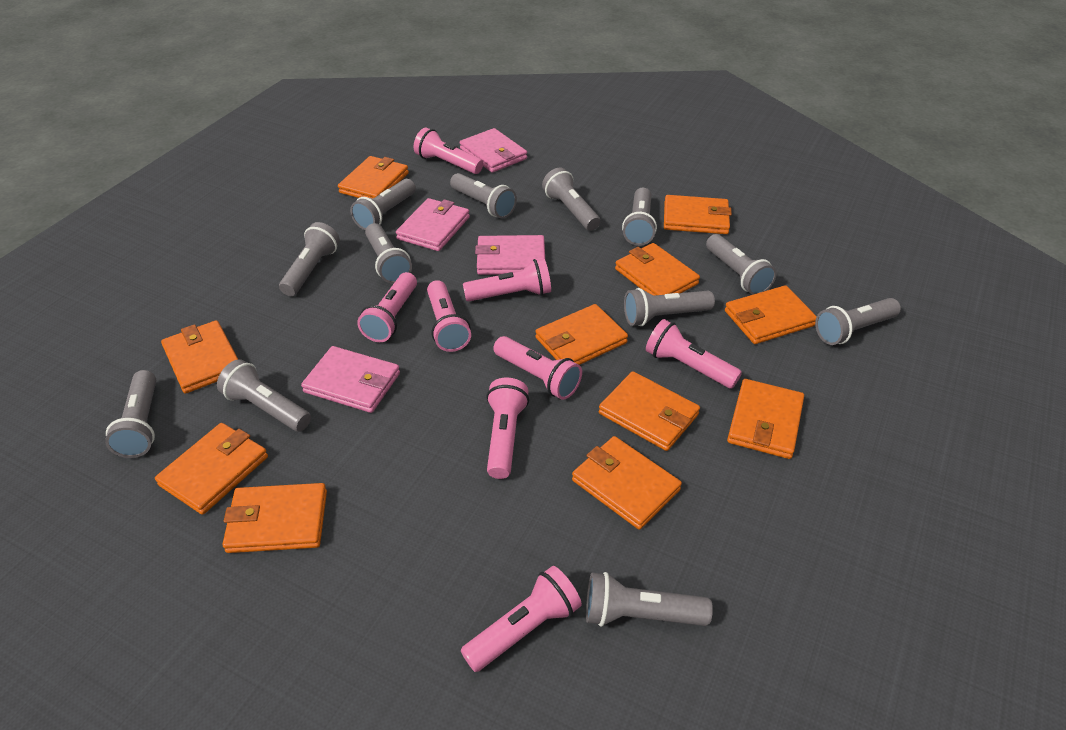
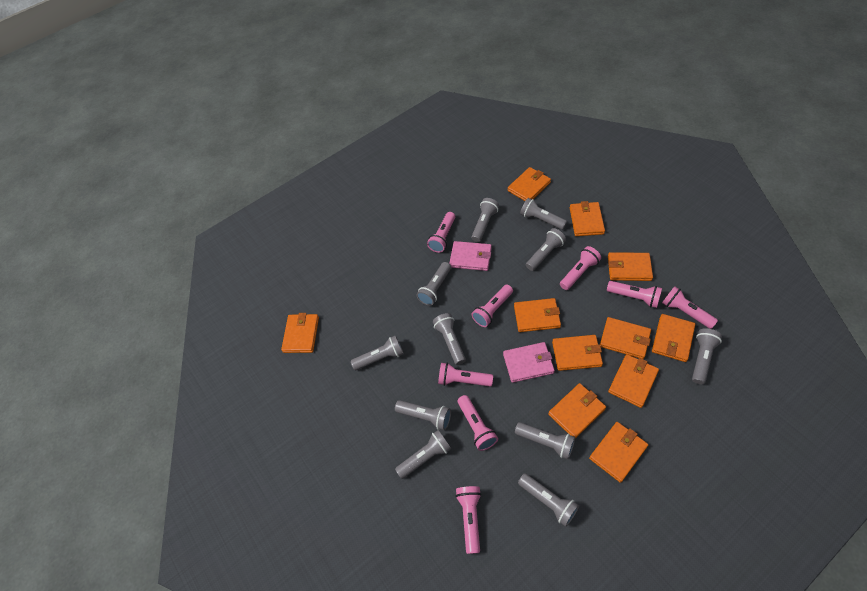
grey flashlight: 12 -> 11
pink wallet: 4 -> 2

